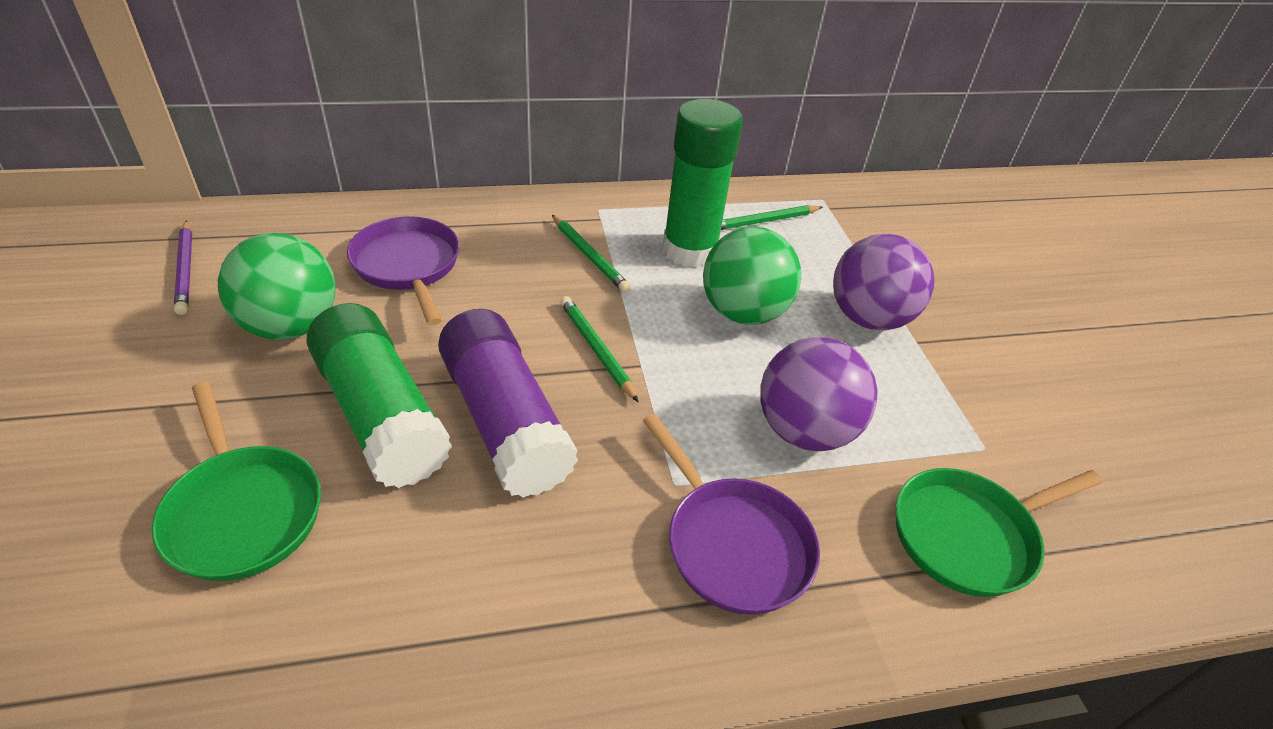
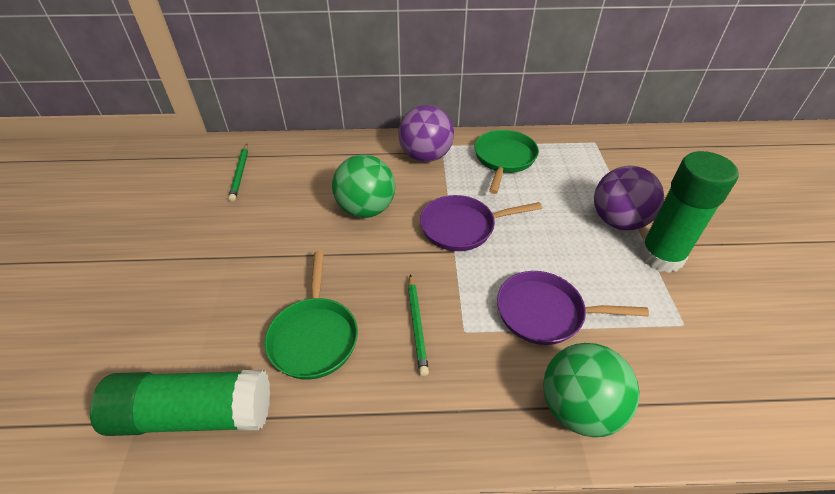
green pencil: 3 -> 2
purple glue stick: 1 -> 0
purple pencil: 1 -> 0

